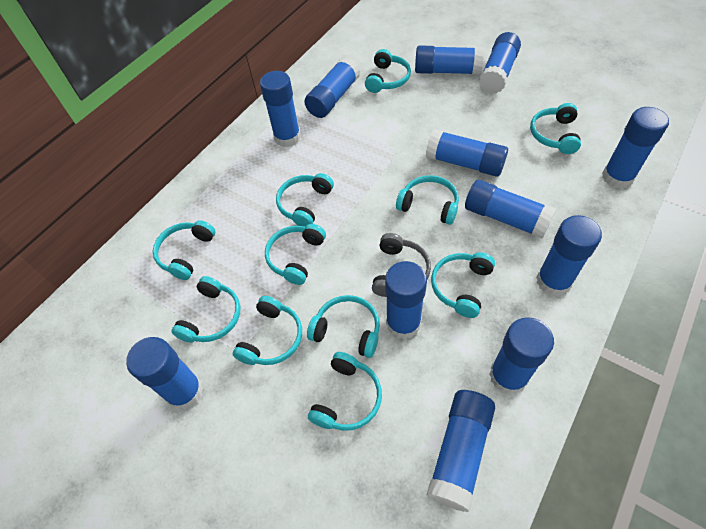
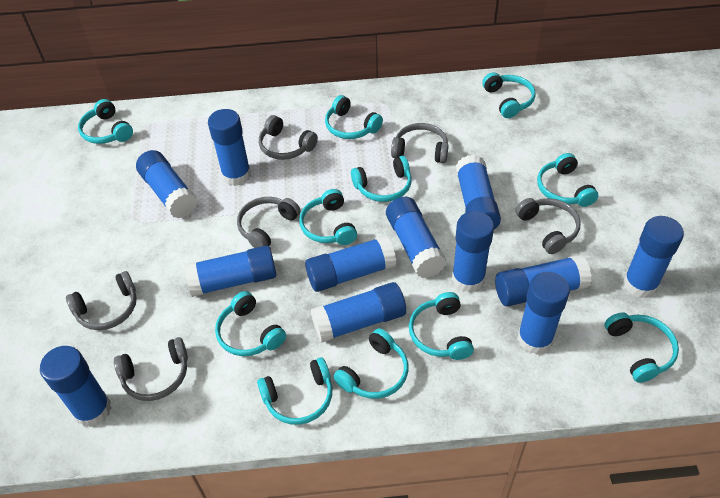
grey headphones: 1 -> 6

